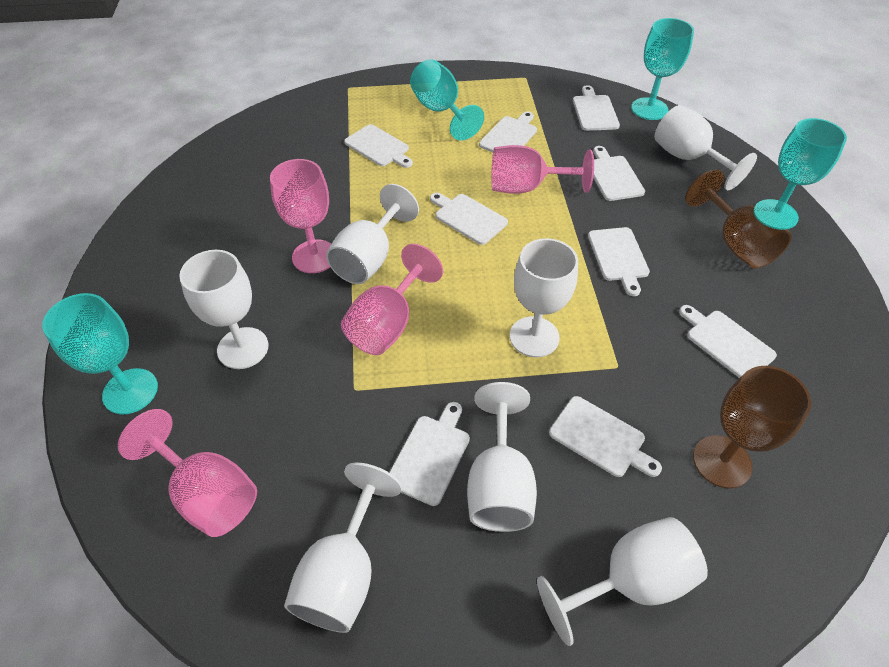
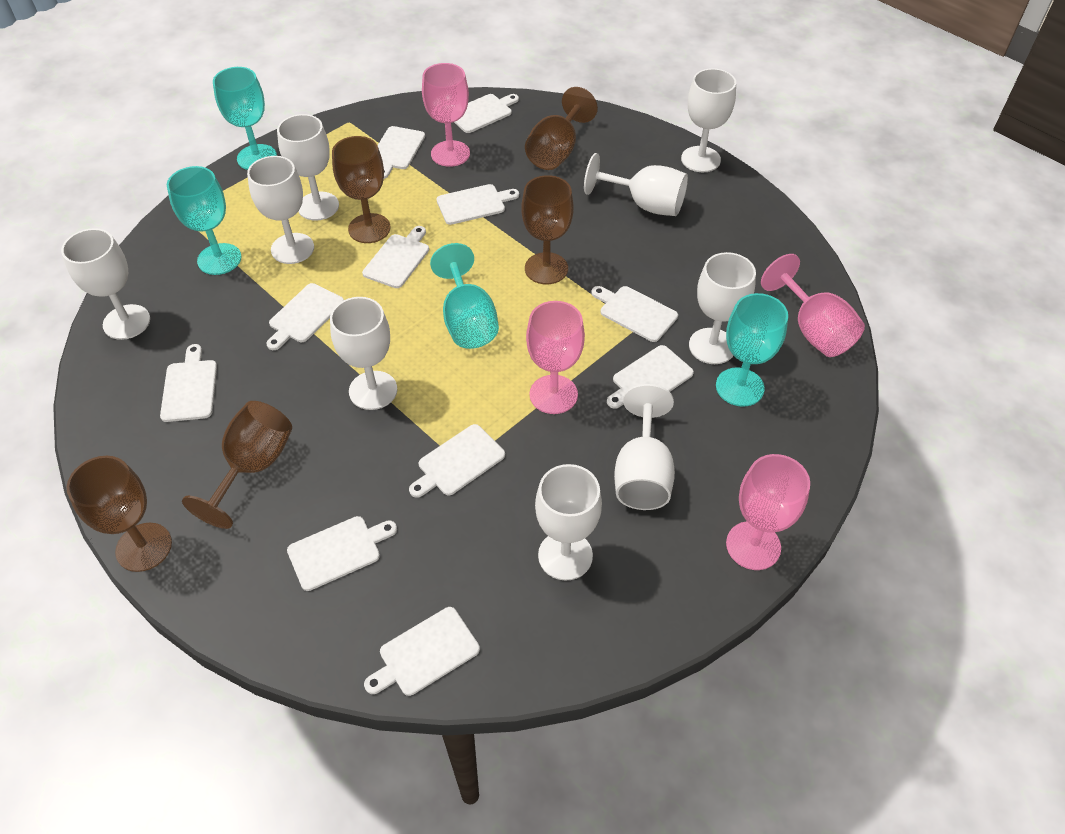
brown goblet: 2 -> 5
white cutting board: 9 -> 11
white goblet: 7 -> 9

